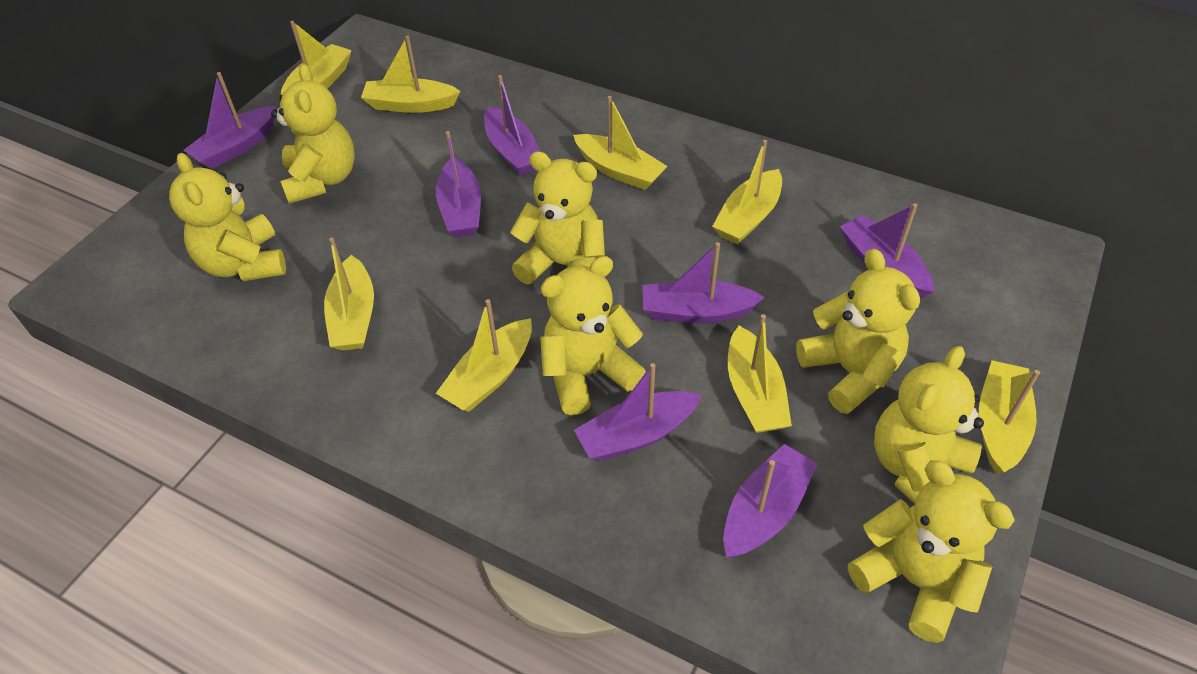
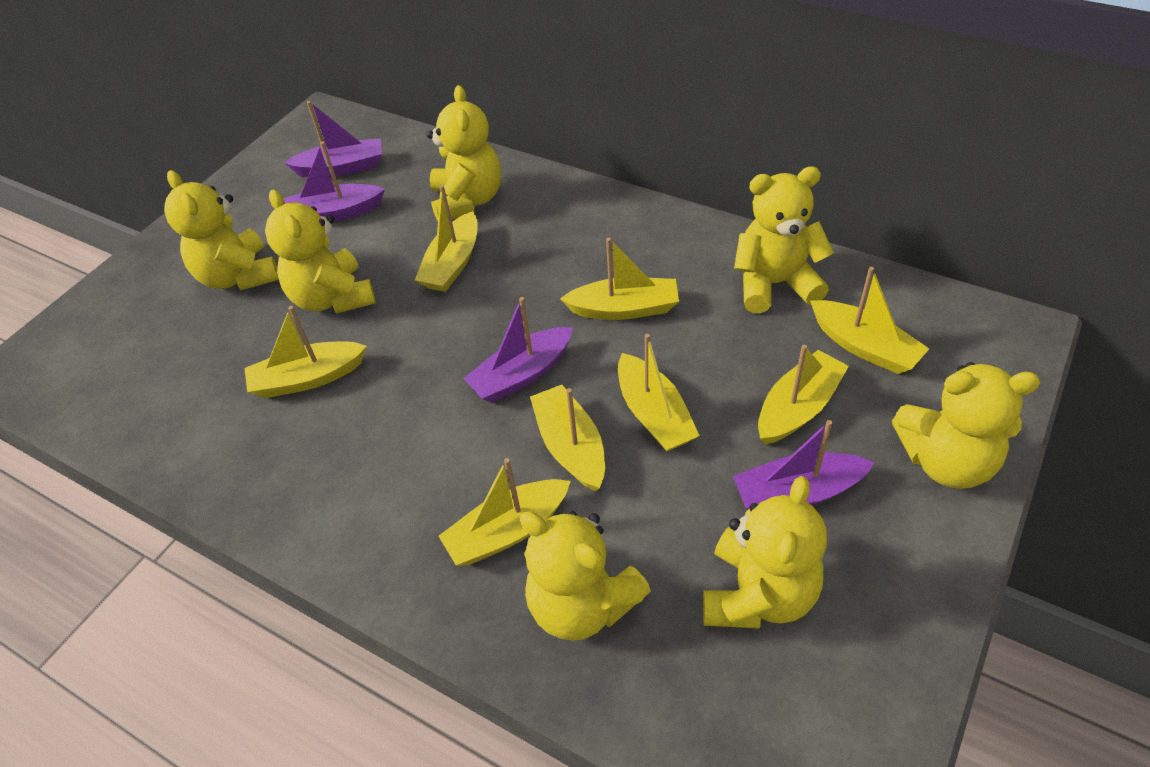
purple boat: 7 -> 4

